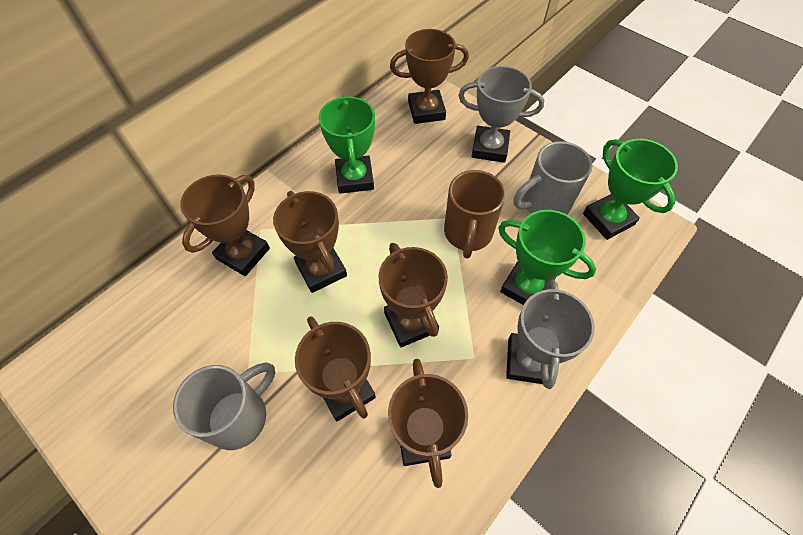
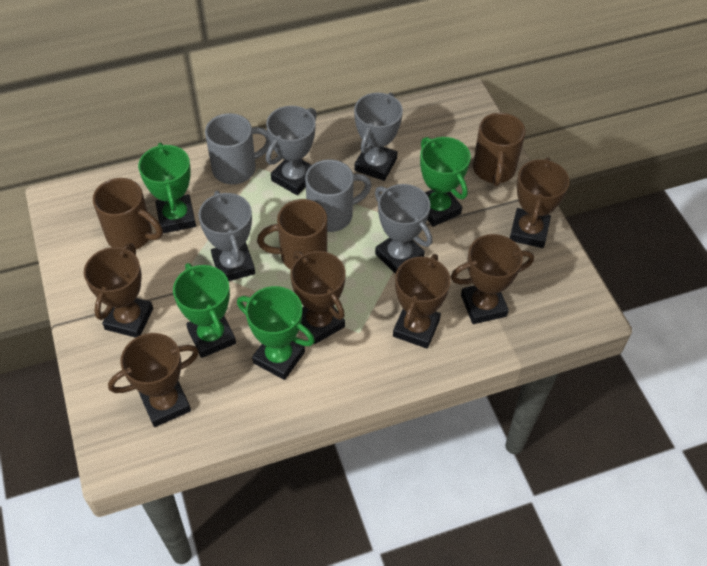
brown mug: 1 -> 3
green trophy: 3 -> 4
grey trophy: 2 -> 4

